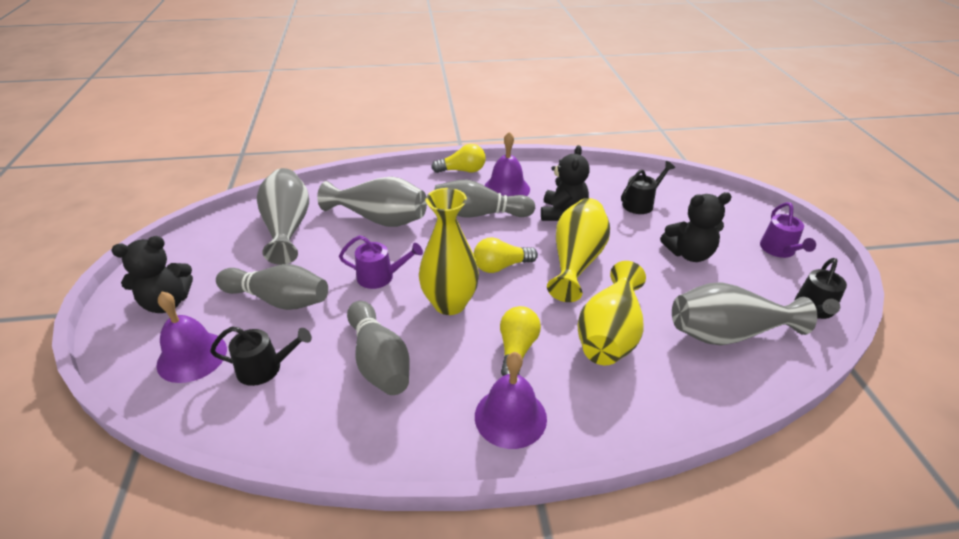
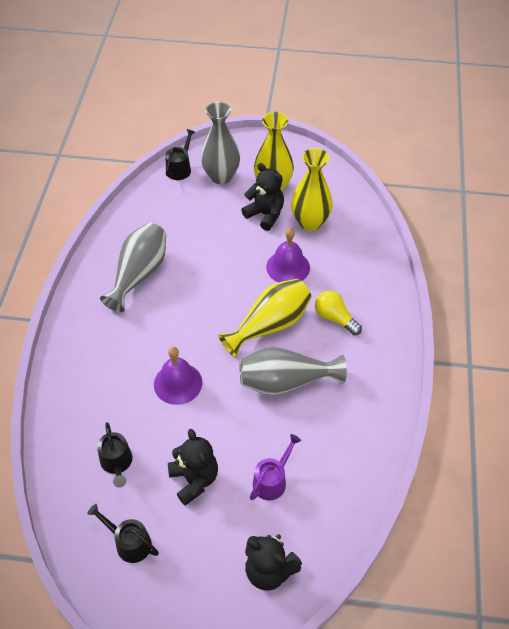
grey bowling pin: 3 -> 0
purple bell: 3 -> 2
purple watering can: 2 -> 1
yellow light bulb: 3 -> 1

